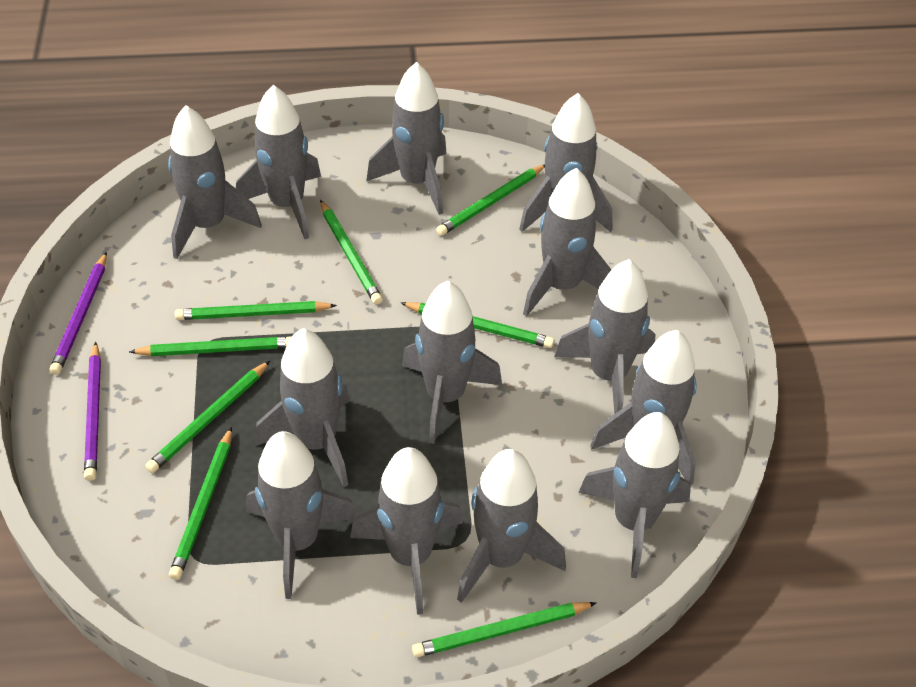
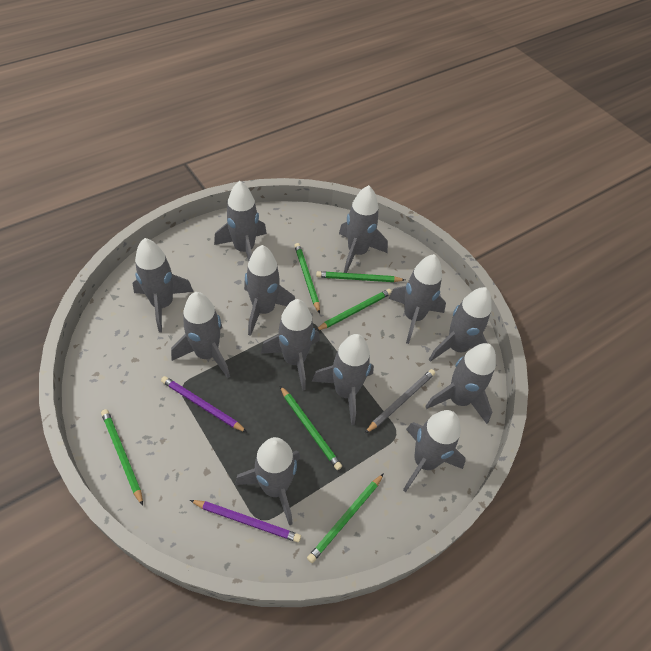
green pencil: 8 -> 6
grey pencil: 0 -> 1
grey rocket: 13 -> 12

